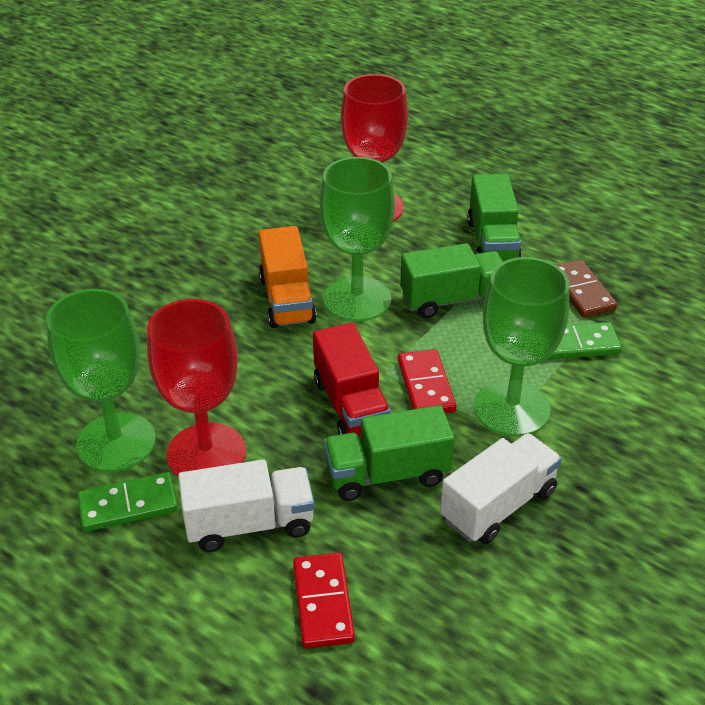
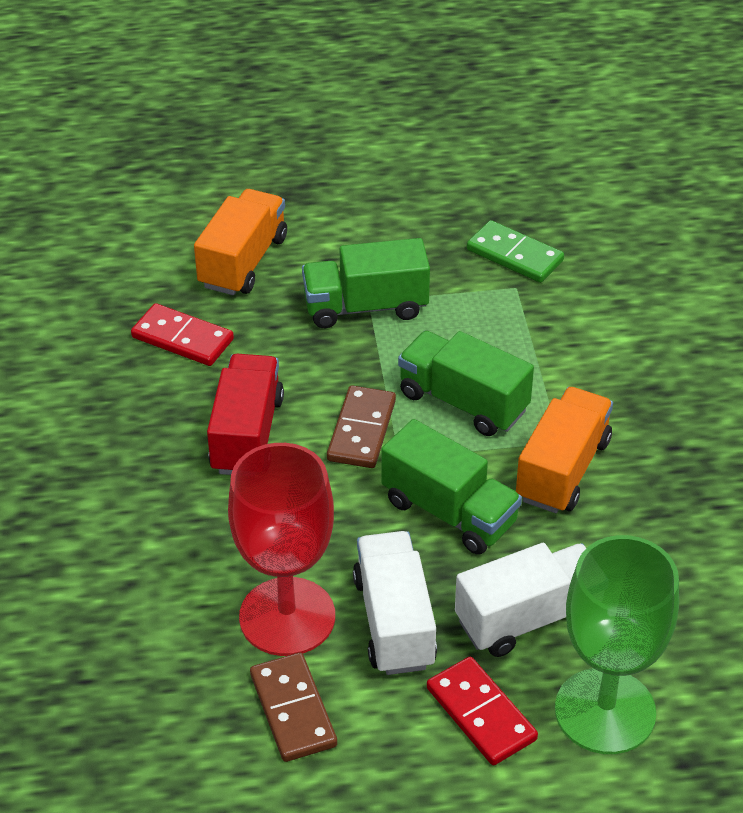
brown domino: 1 -> 2
green domino: 2 -> 1
green goblet: 3 -> 1
orange truck: 1 -> 2
red goblet: 2 -> 1

